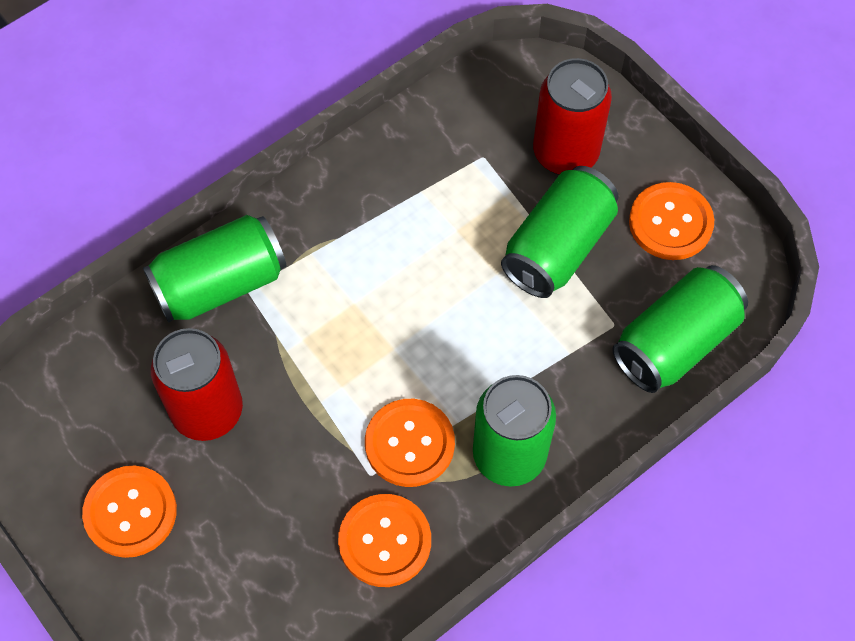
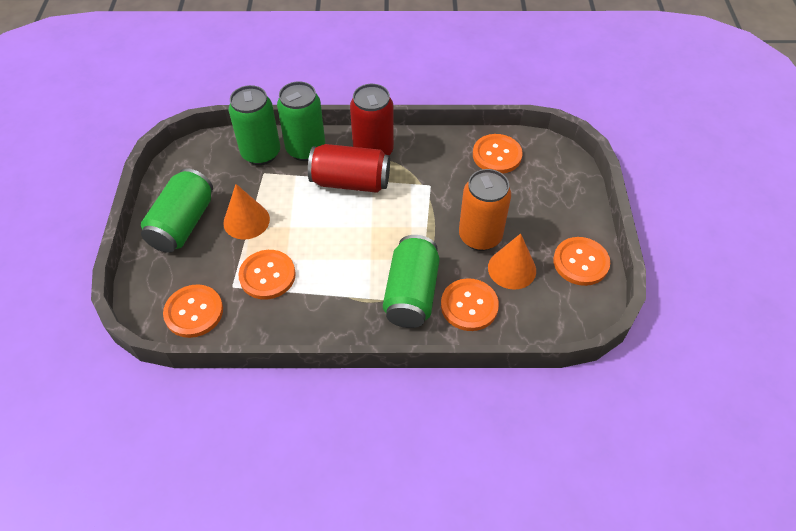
orange button: 4 -> 5
orange can: 0 -> 1
orange cone: 0 -> 2

